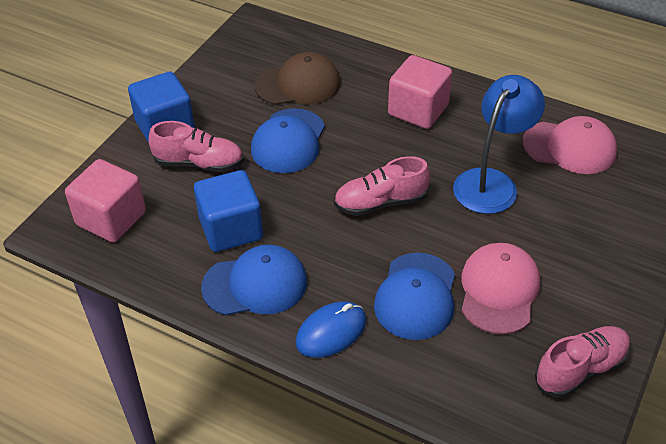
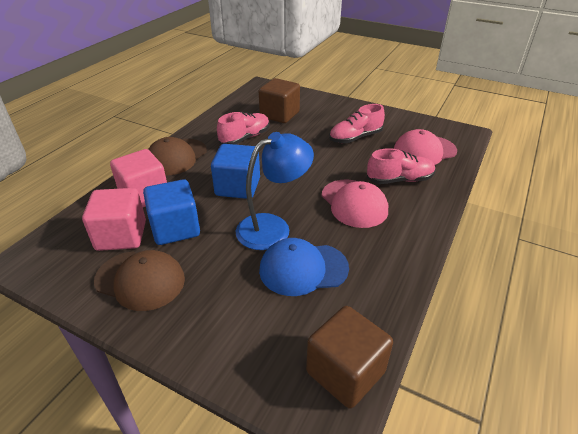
blue cap: 3 -> 1
blue mouse: 1 -> 0
brown cap: 1 -> 2
brown cube: 0 -> 2

